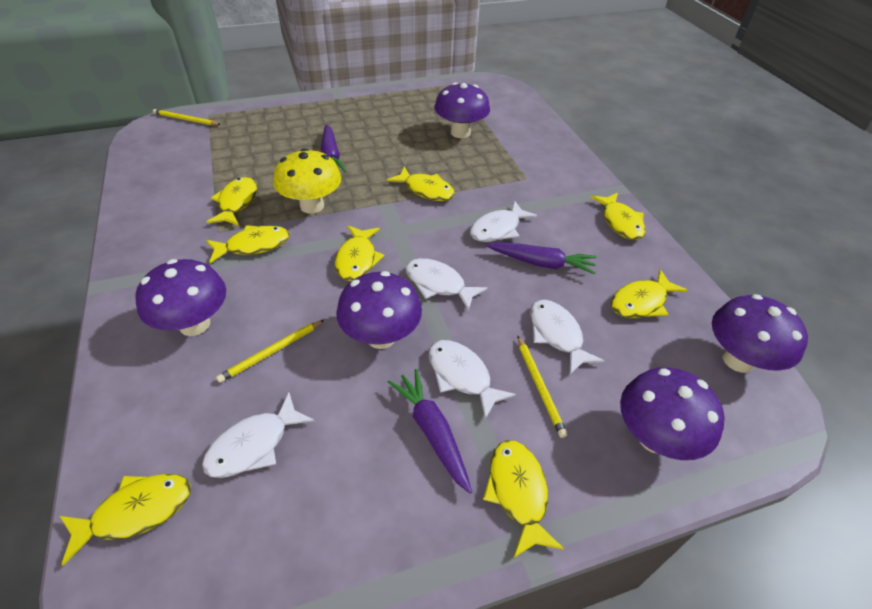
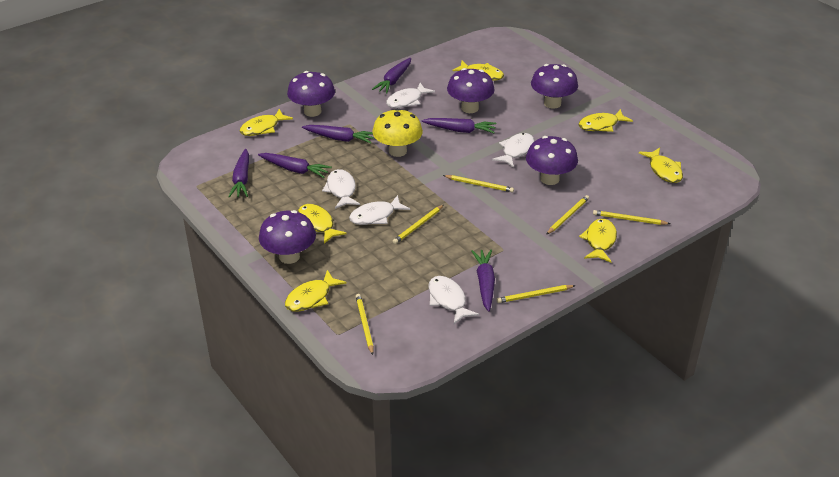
purple carrot: 3 -> 6
yellow fish: 8 -> 7
yellow pencil: 3 -> 6

